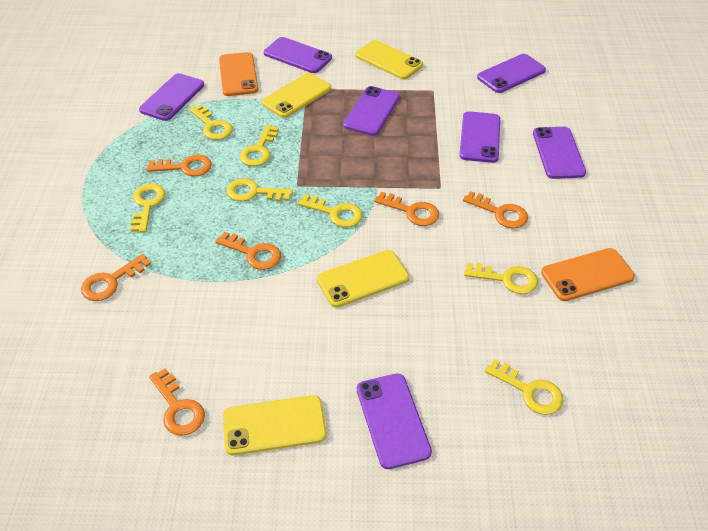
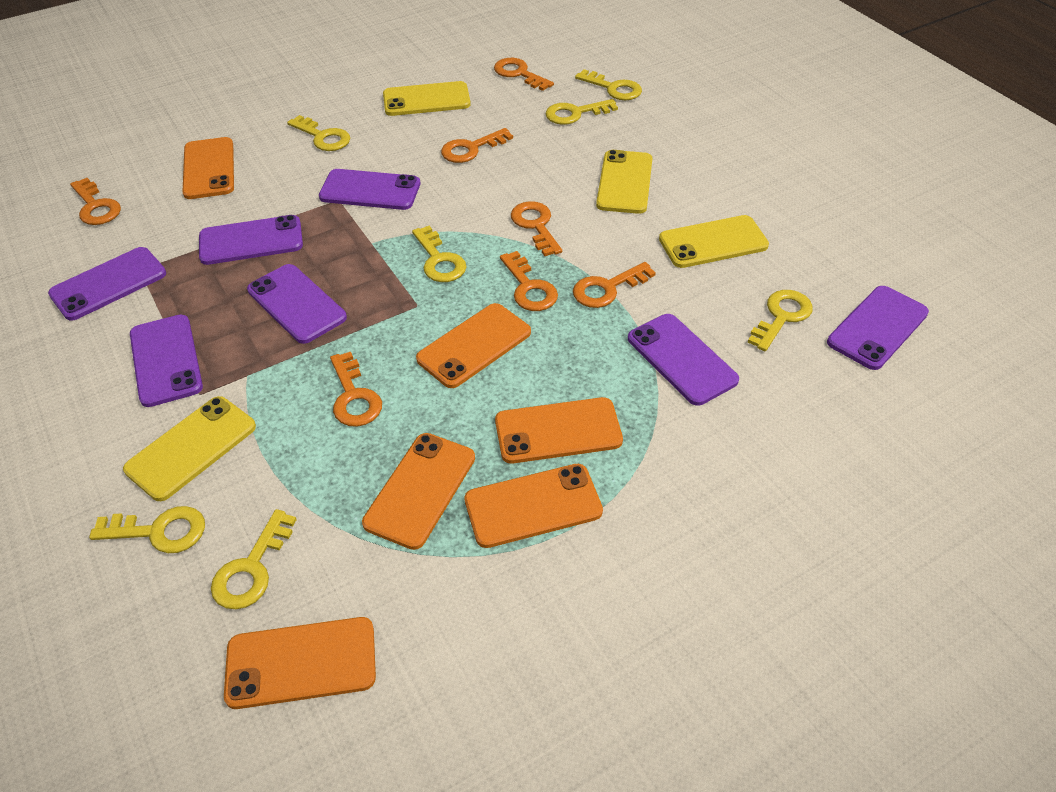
orange key: 6 -> 7
orange phone: 2 -> 6

